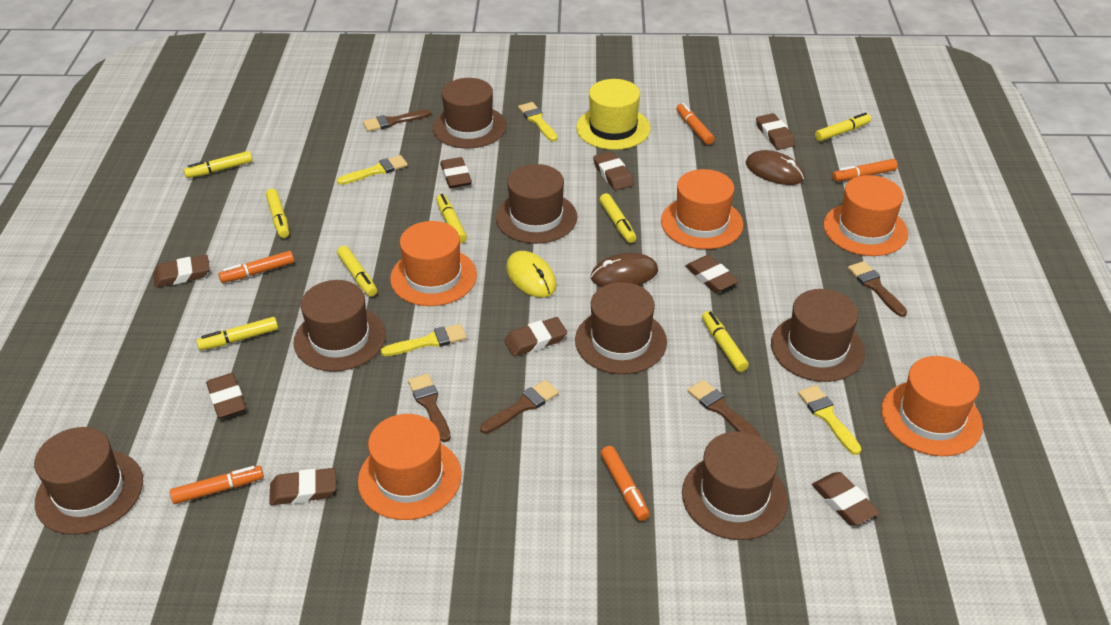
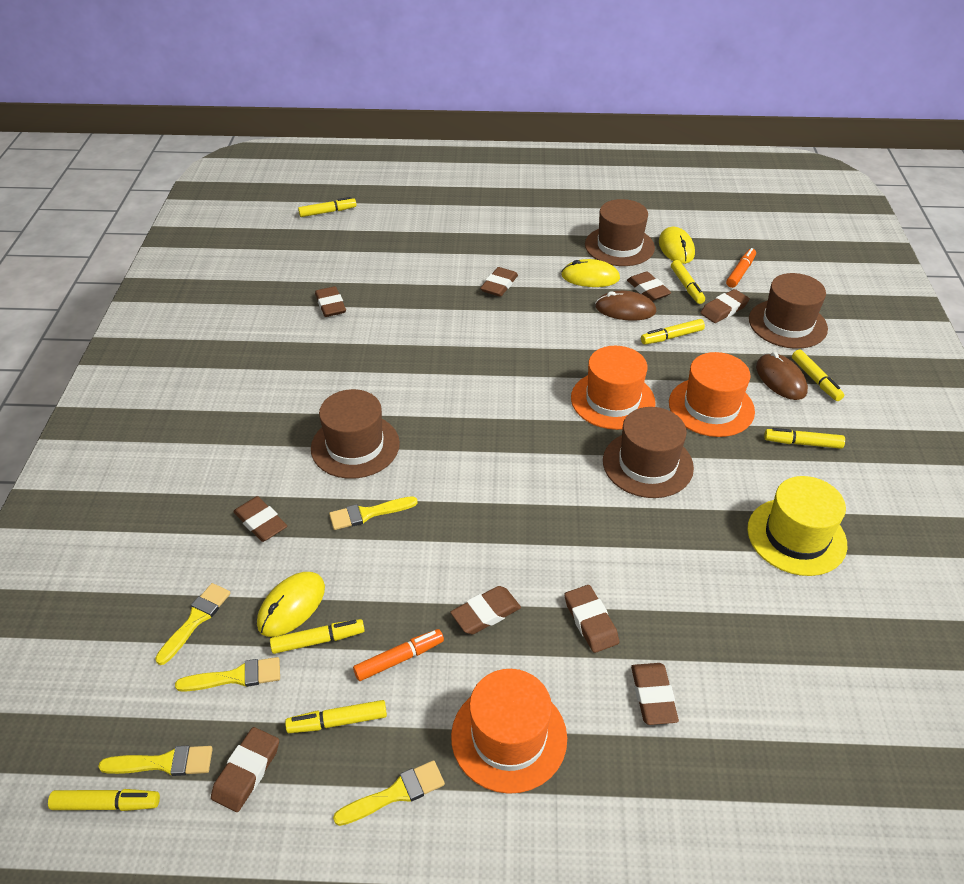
brown brush: 5 -> 0
brown hat: 7 -> 4
orange hat: 5 -> 3
orange marker: 5 -> 2
yellow brush: 4 -> 5
yellow mouse: 1 -> 3

